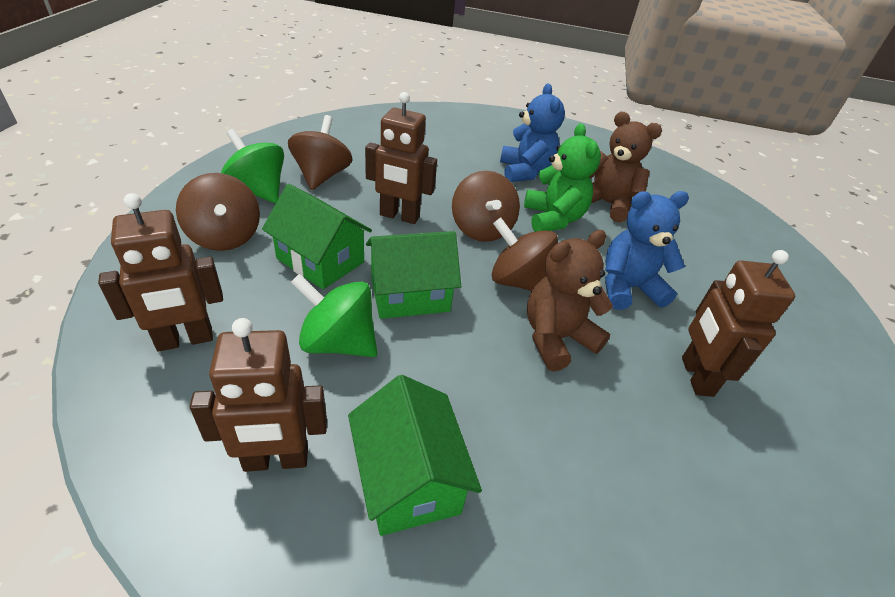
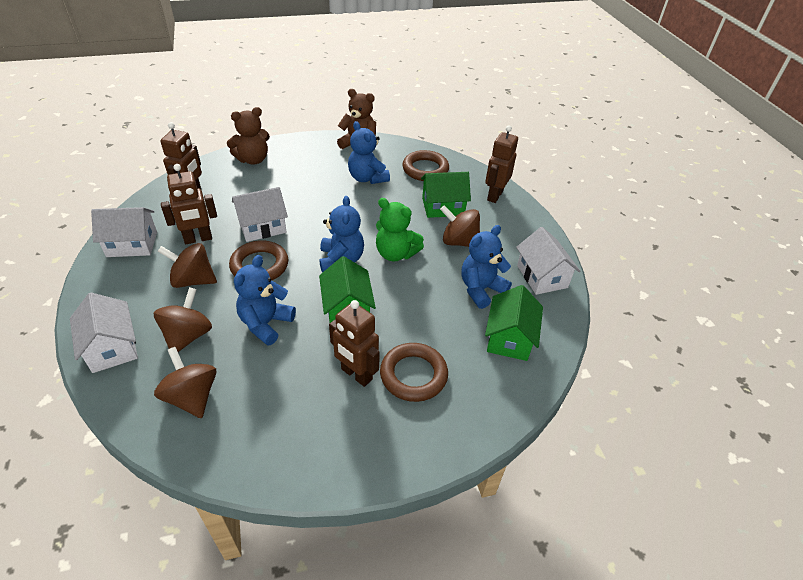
blue teddy bear: 2 -> 4
brown ring: 0 -> 3
green spinning top: 2 -> 0
white house: 0 -> 4

